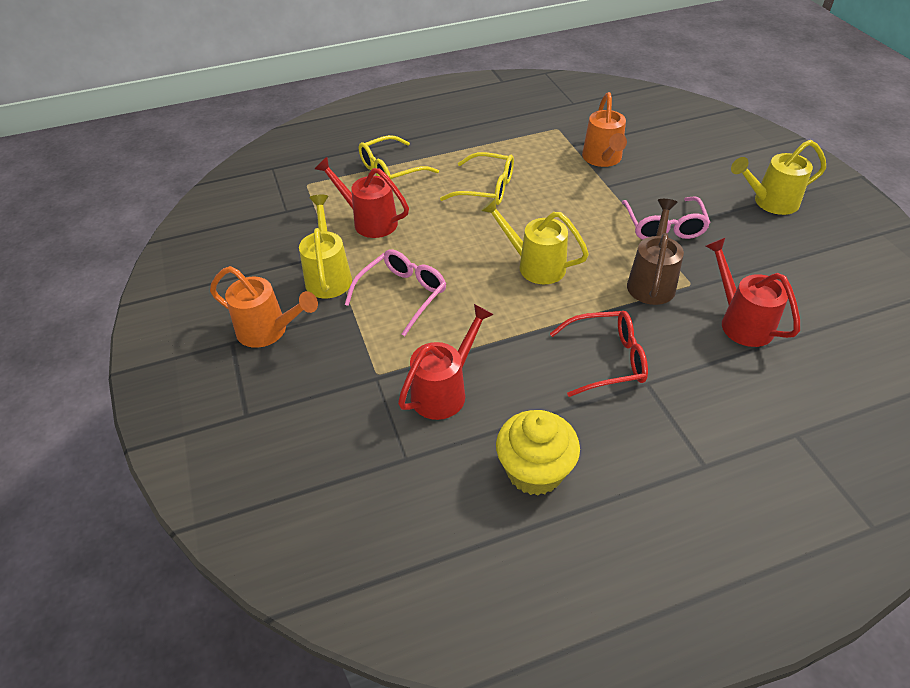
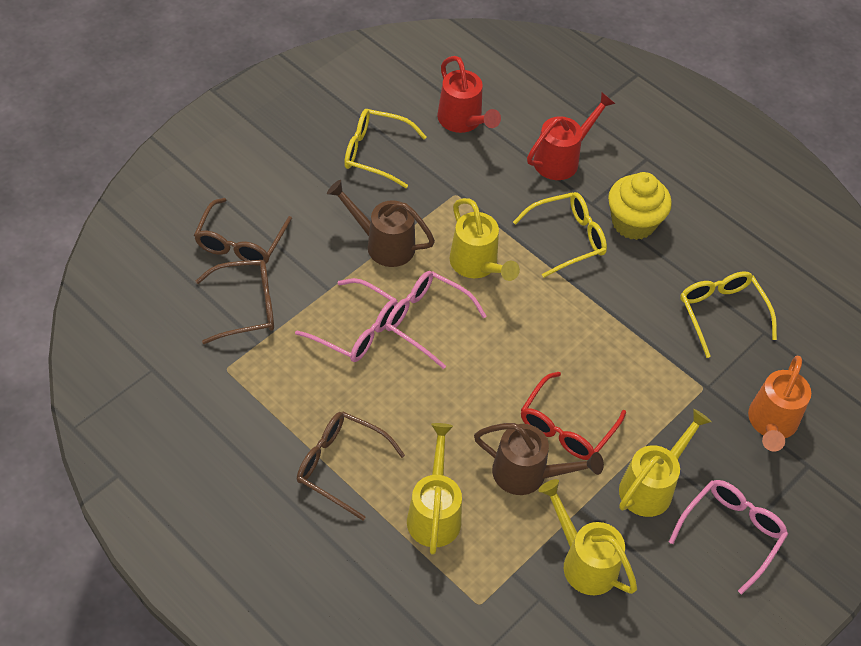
brown glasses: 0 -> 3
brown watering can: 1 -> 2
orange watering can: 2 -> 1
pink glasses: 2 -> 3
red watering can: 3 -> 2
yellow glasses: 2 -> 3
yellow watering can: 3 -> 4

